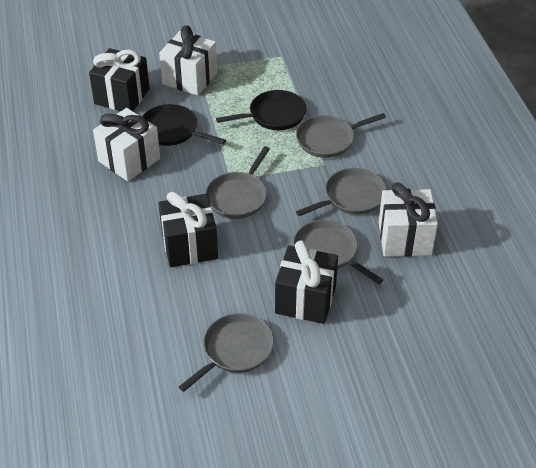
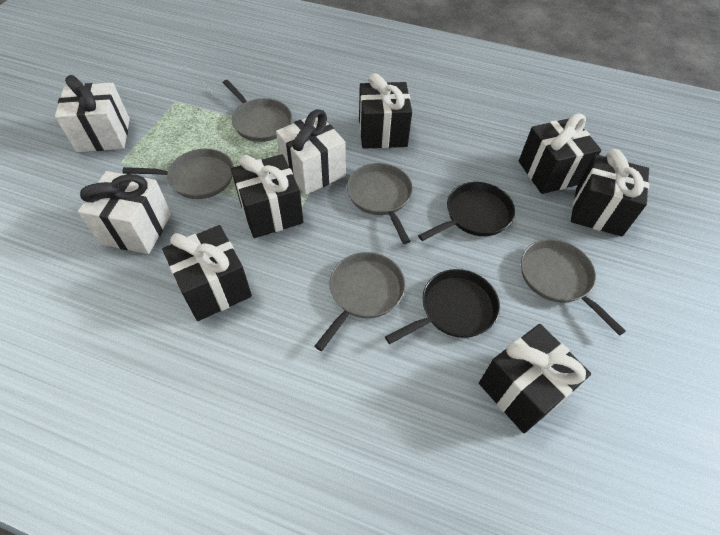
black gift: 3 -> 6

